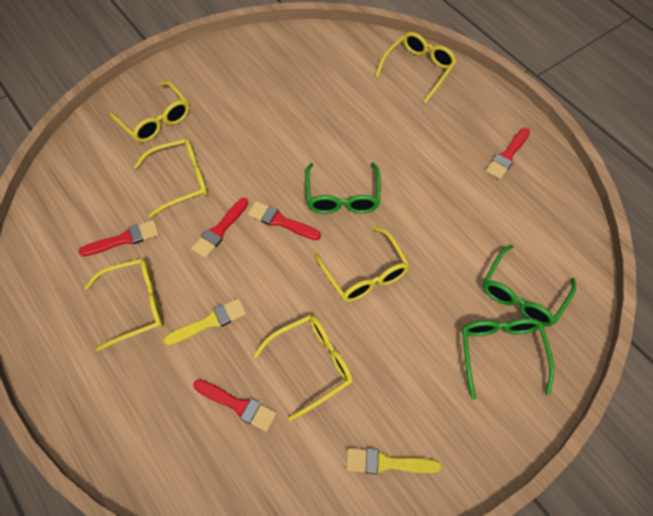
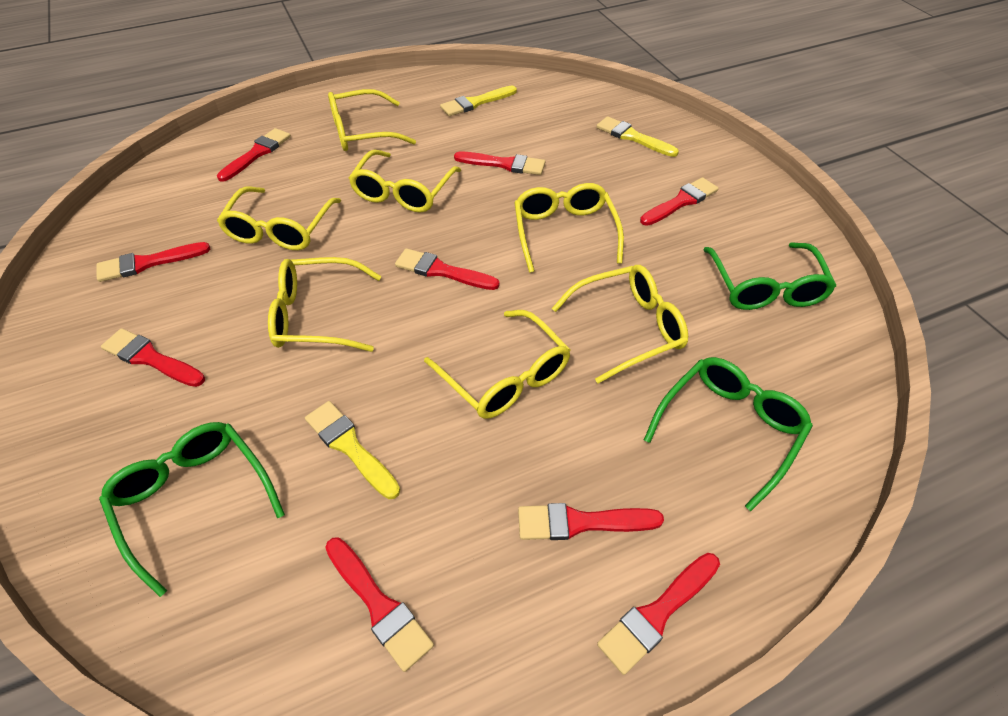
red brush: 5 -> 9
yellow brush: 2 -> 3
yellow glasses: 6 -> 7

